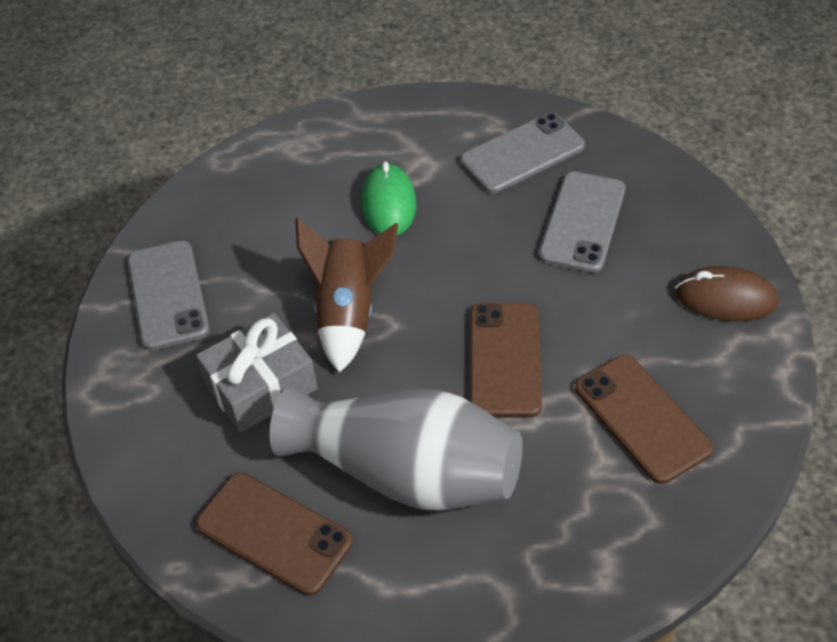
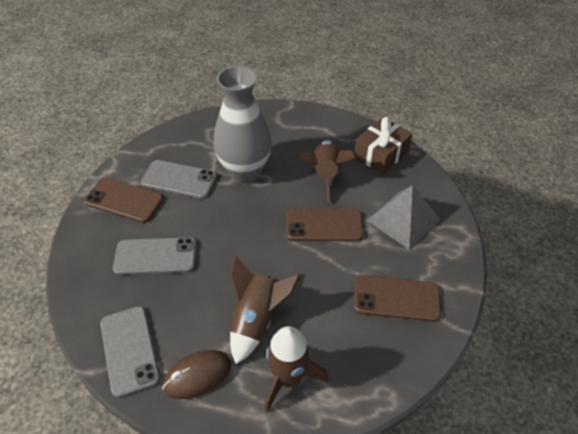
brown gift: 0 -> 1
brown rocket: 1 -> 3
green mouse: 1 -> 0
grey gift: 1 -> 0
grey pyramid: 0 -> 1

